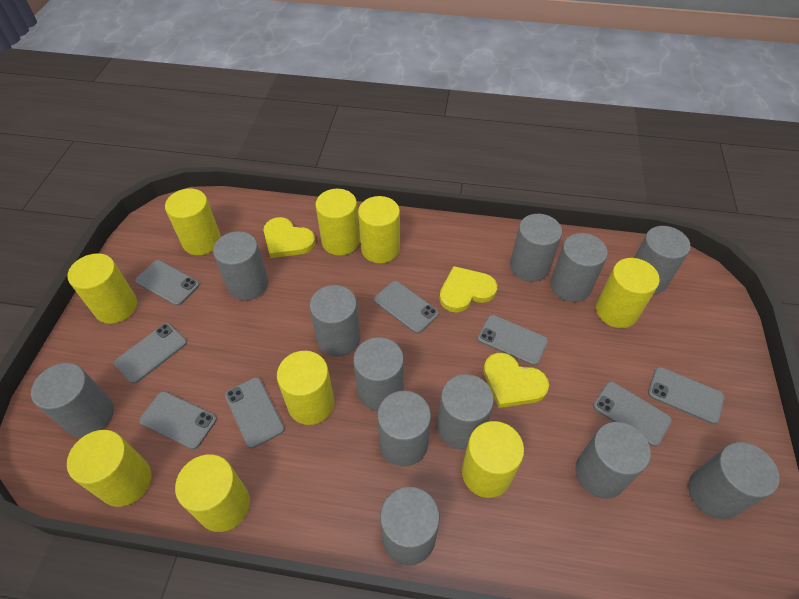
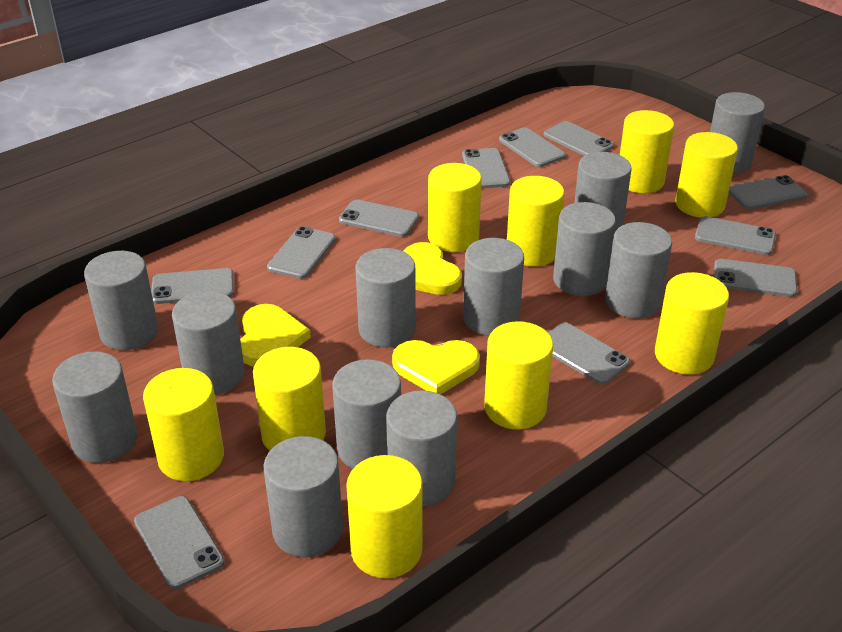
grey phone: 8 -> 11

